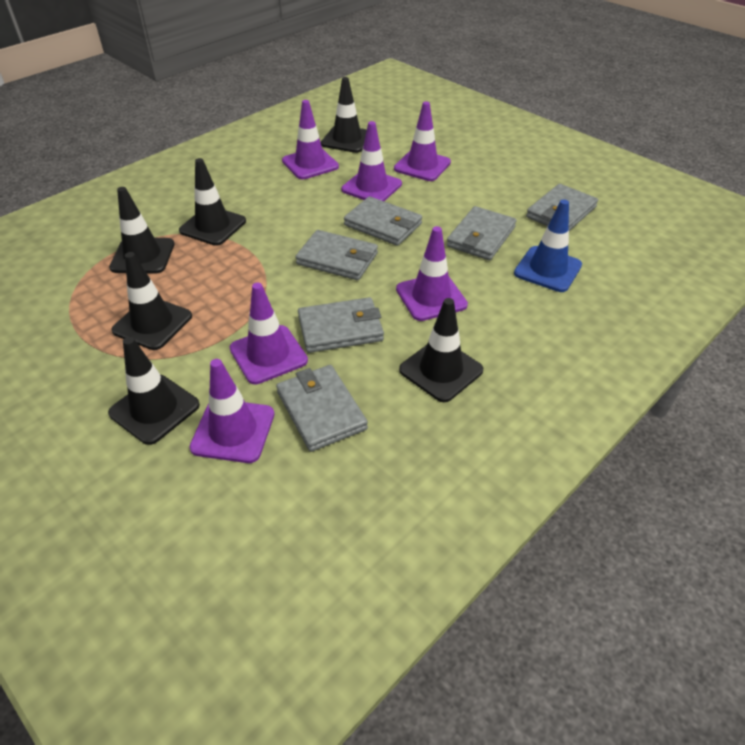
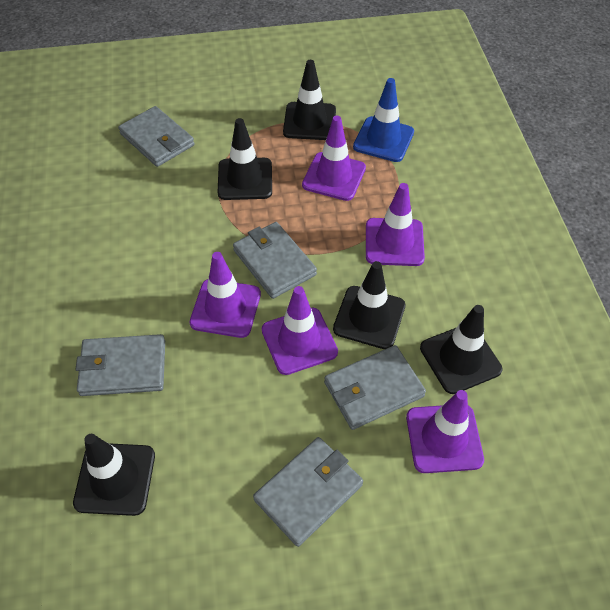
black traffic cone: 6 -> 5
grey wallet: 6 -> 5
purple traffic cone: 6 -> 5

